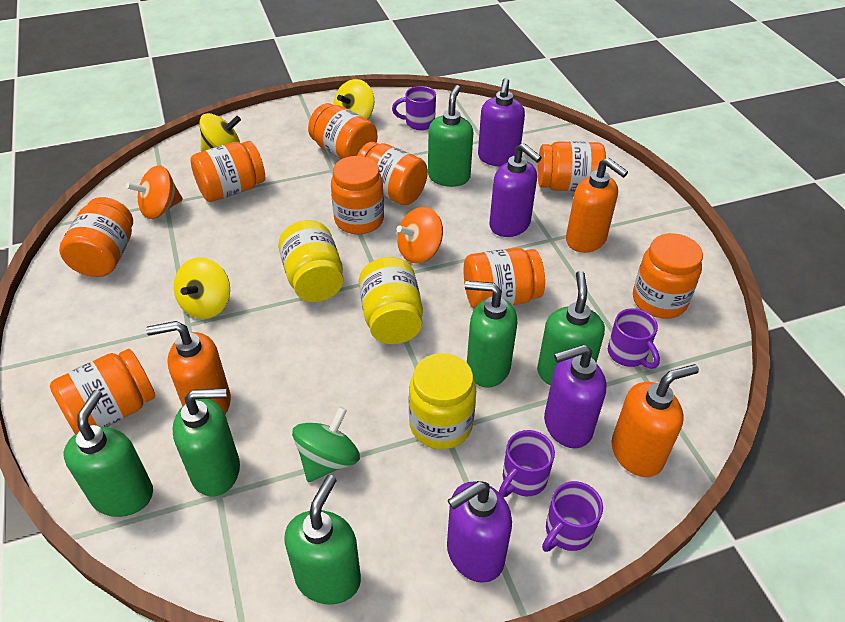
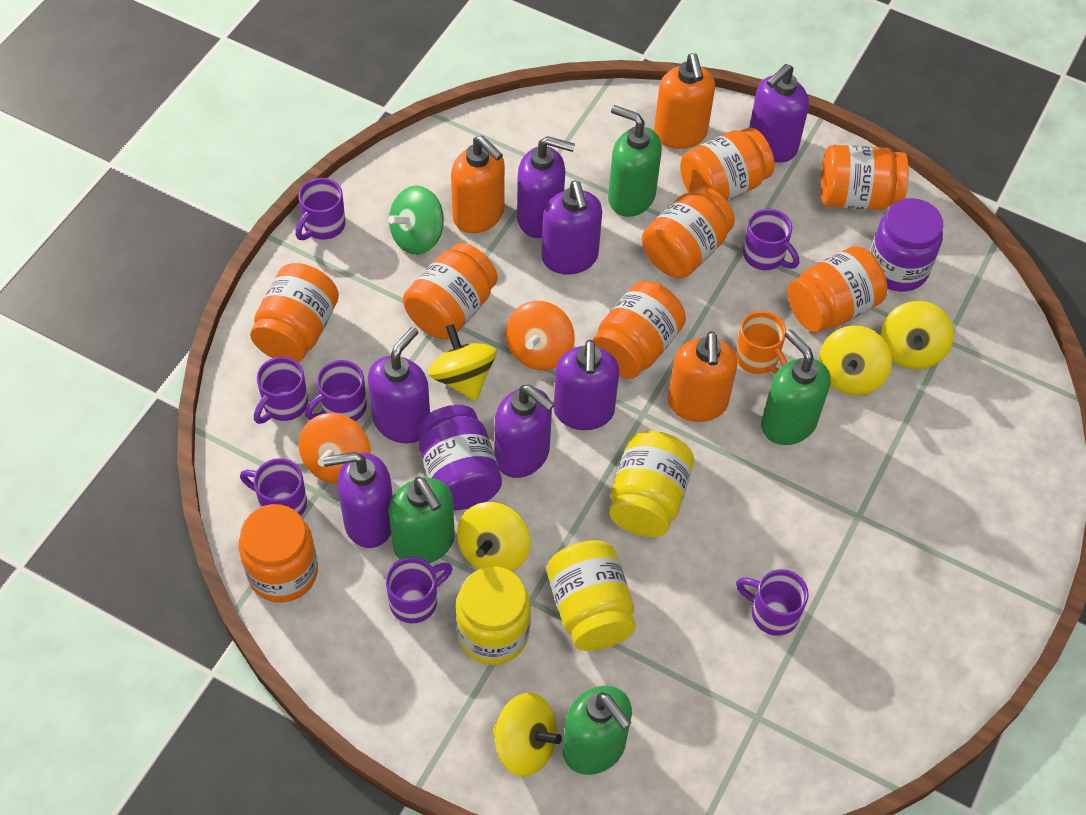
green soap dispenser: 6 -> 4
orange jar: 9 -> 8
orange mug: 0 -> 1
purple jar: 0 -> 2
purple mug: 4 -> 7
purple soap dispenser: 4 -> 7
yellow spinning top: 3 -> 5

